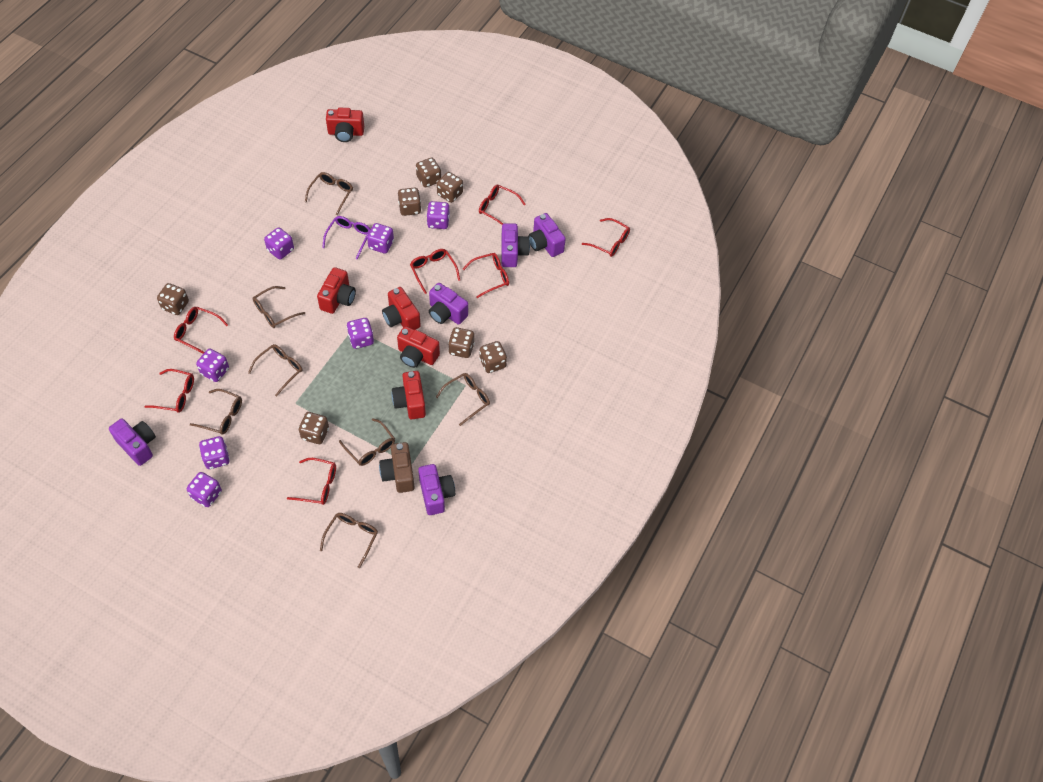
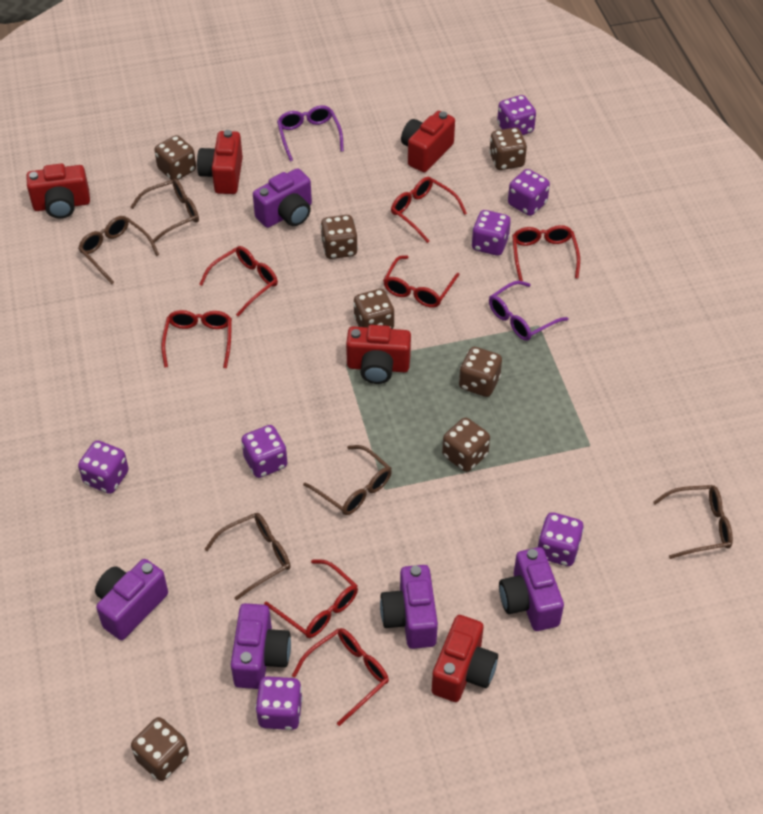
brown camera: 1 -> 0
brown glasses: 7 -> 5
purple glasses: 1 -> 2

